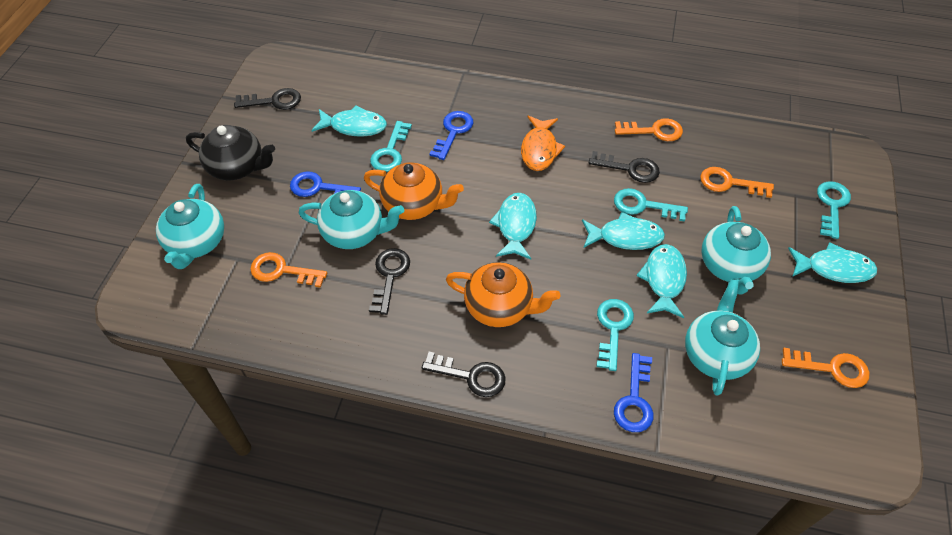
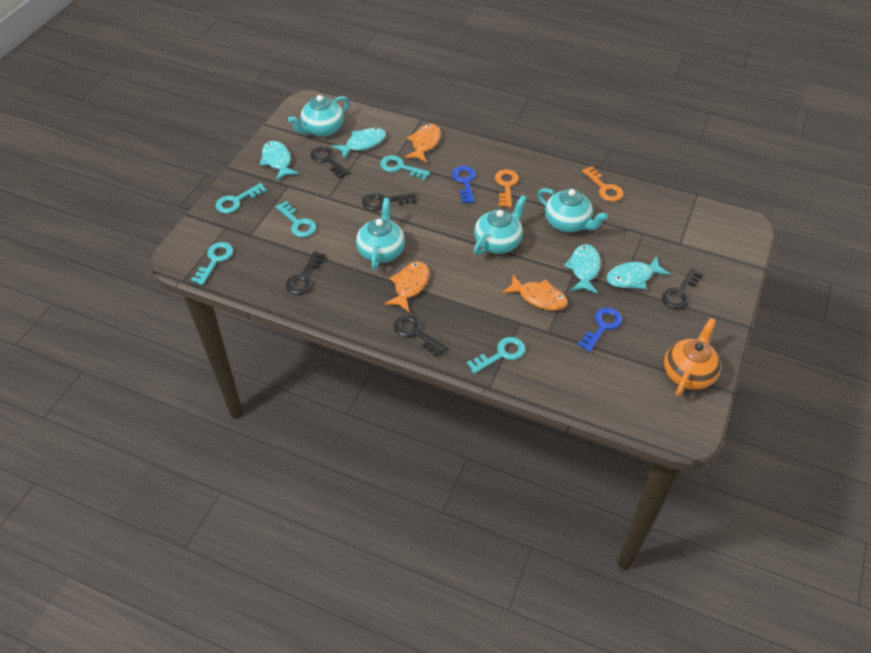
black key: 4 -> 5
black teapot: 1 -> 0
blue key: 3 -> 2
orange fish: 1 -> 3
orange key: 4 -> 2
orange teapot: 2 -> 1
turquoise fish: 5 -> 4
turquoise key: 4 -> 5

